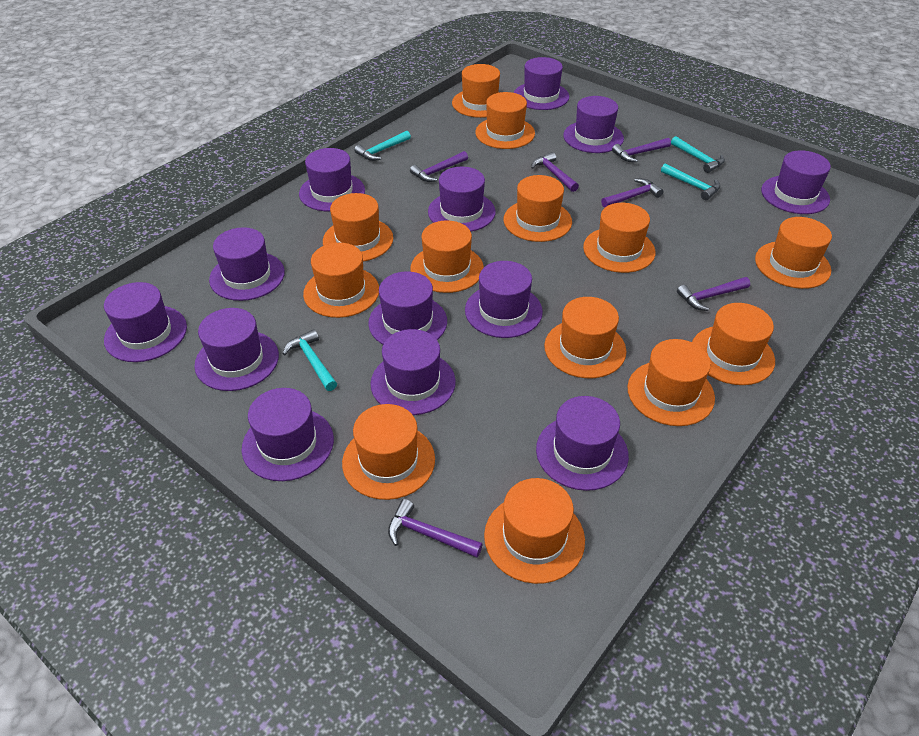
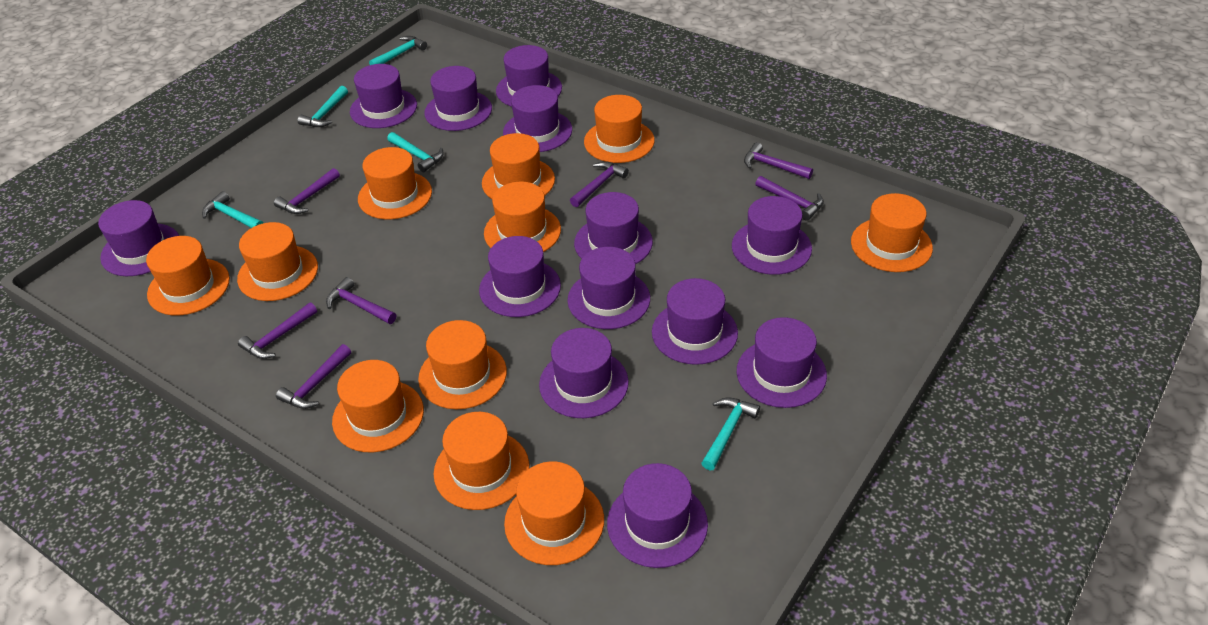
orange hat: 13 -> 11
purple hammer: 6 -> 7
turquoise hammer: 4 -> 5

